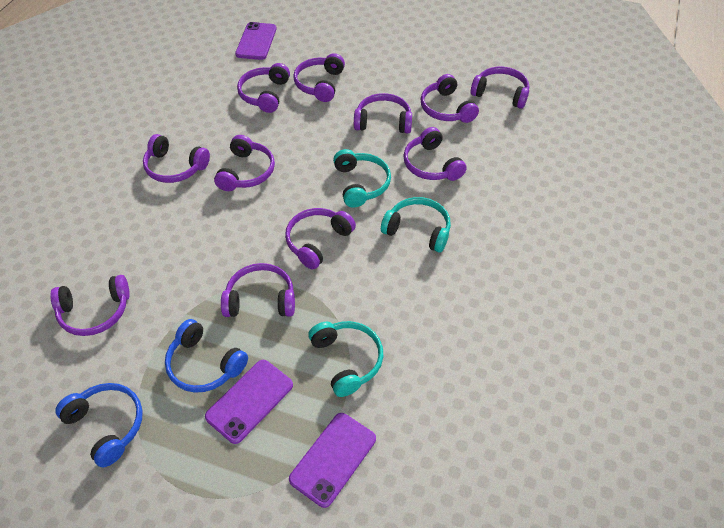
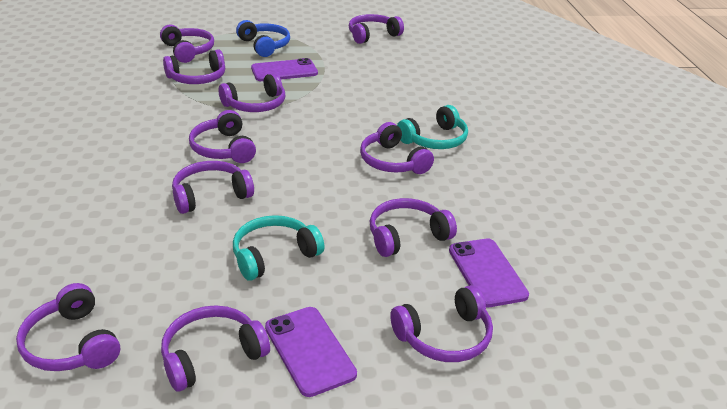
blue headphones: 2 -> 1
turquoise headphones: 3 -> 2

